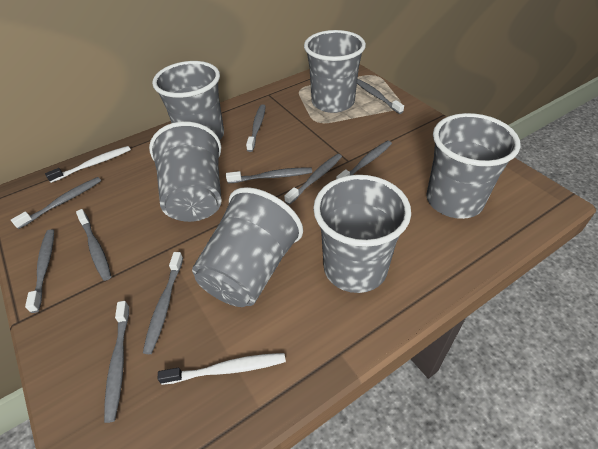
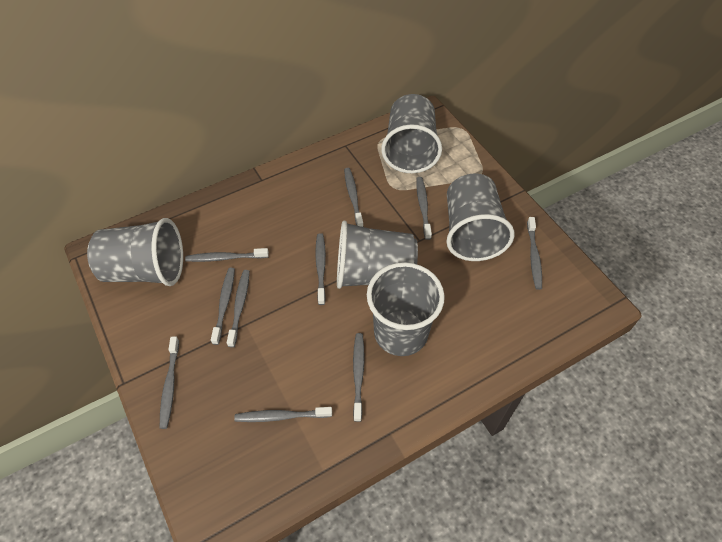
grey cup: 6 -> 5
white toothbrush: 2 -> 0

